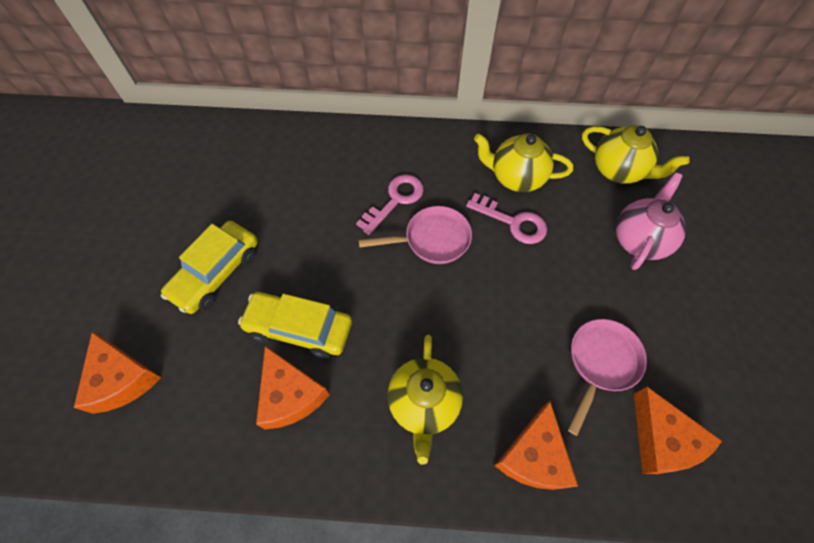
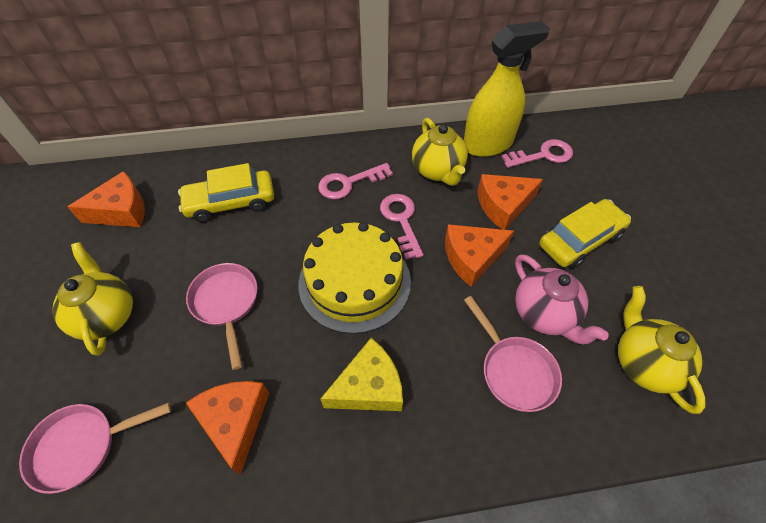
pink key: 2 -> 3
pink pan: 2 -> 3
yellow cake: 0 -> 1
yellow cheese: 0 -> 1
yellow spray bottle: 0 -> 1

